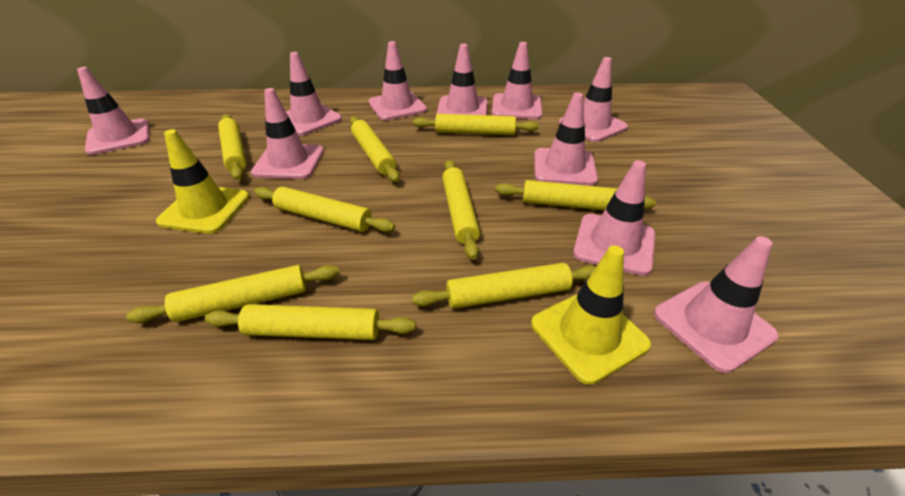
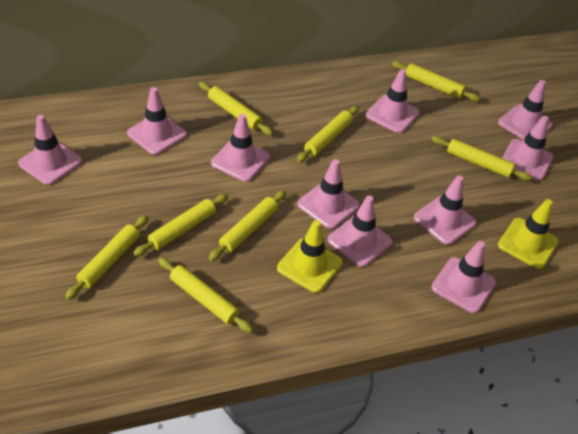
yellow rolling pin: 9 -> 8

